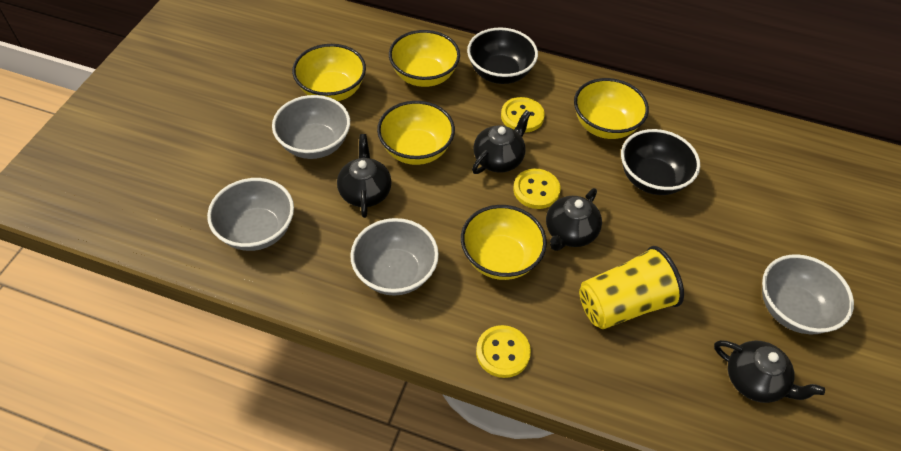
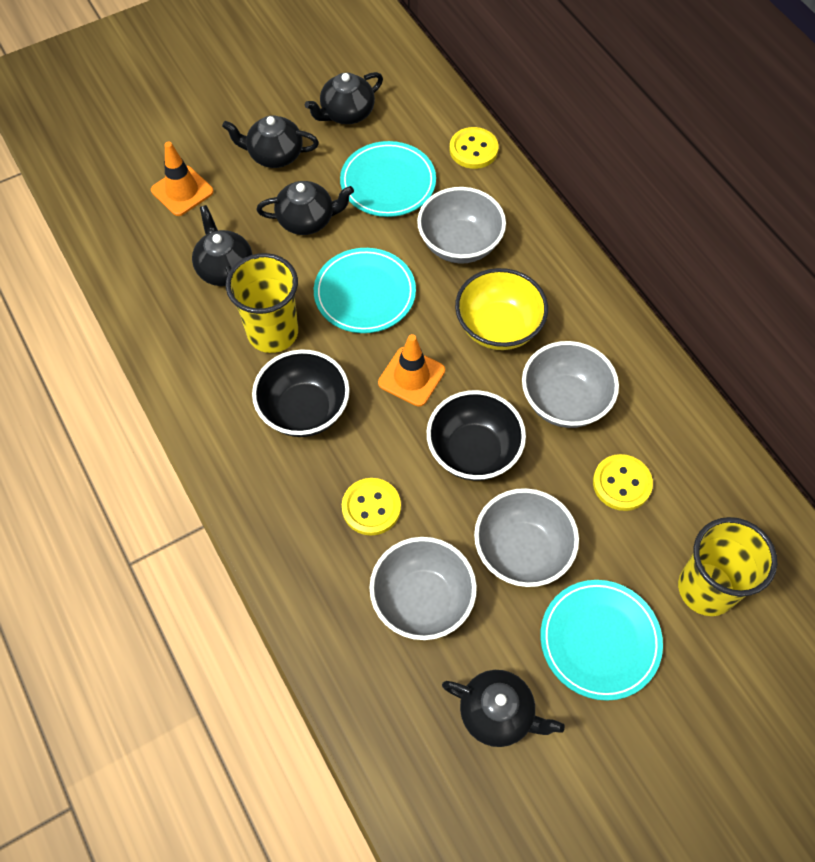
black teapot: 4 -> 5
orange traffic cone: 0 -> 2
turquoise plate: 0 -> 3
yellow bowl: 5 -> 1
yellow cup: 1 -> 2

